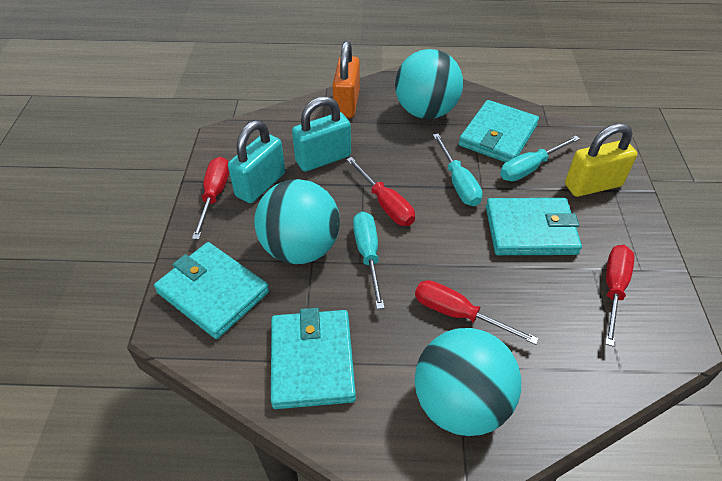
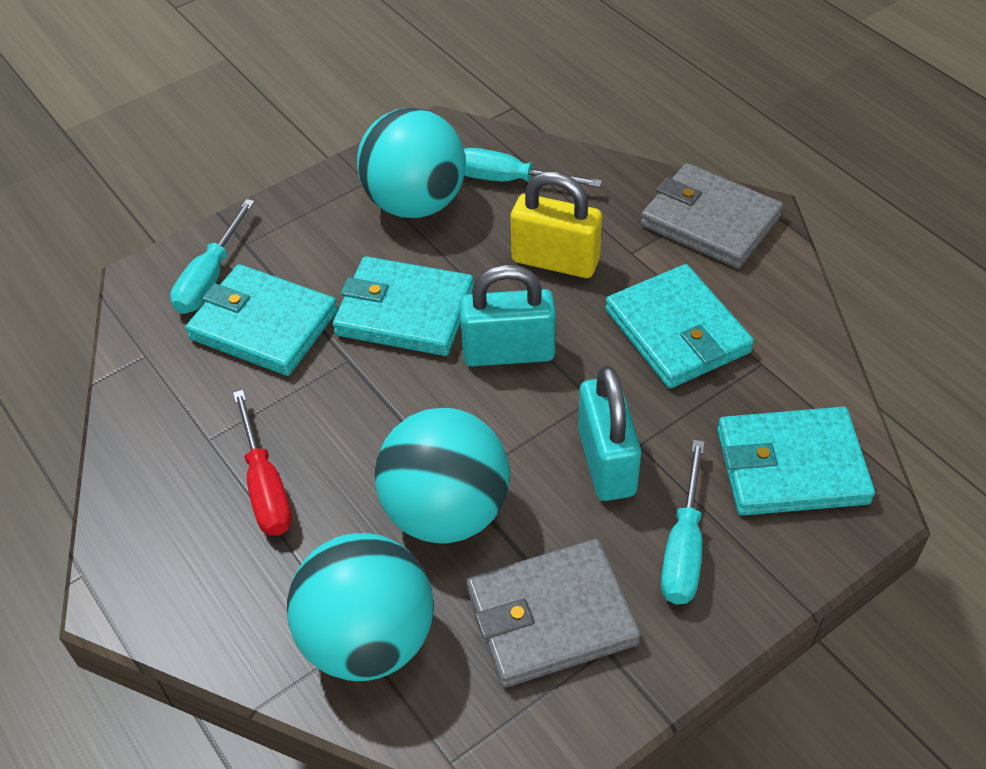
grey wallet: 0 -> 2
orange padlock: 1 -> 0
red screwdriver: 4 -> 1

